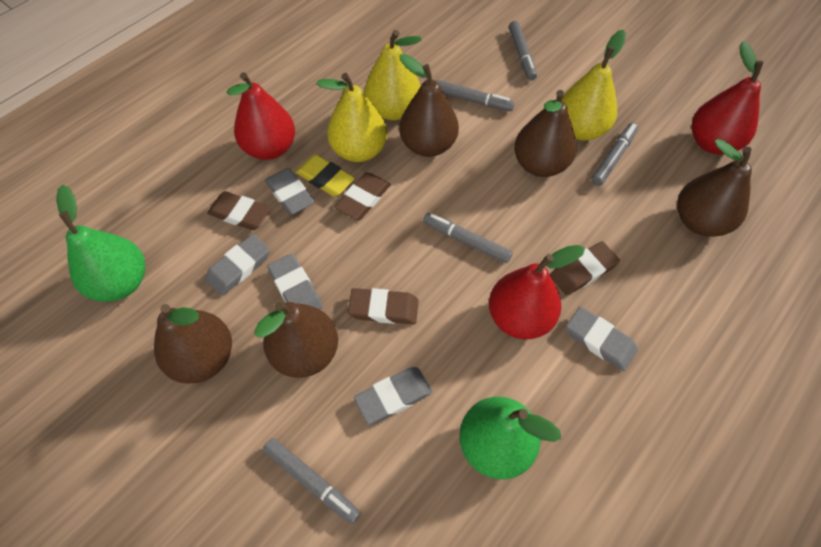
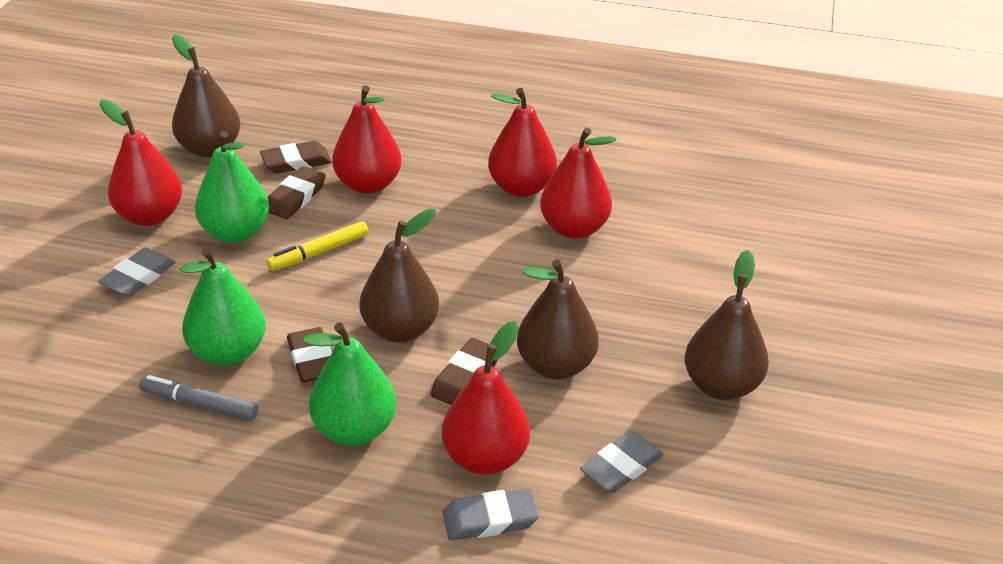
brown pear: 5 -> 4
green pear: 2 -> 3
grey eraser: 5 -> 3
grey marker: 5 -> 1
red pear: 3 -> 5
yellow eraser: 1 -> 0
yellow marker: 0 -> 1
yellow pear: 3 -> 0

